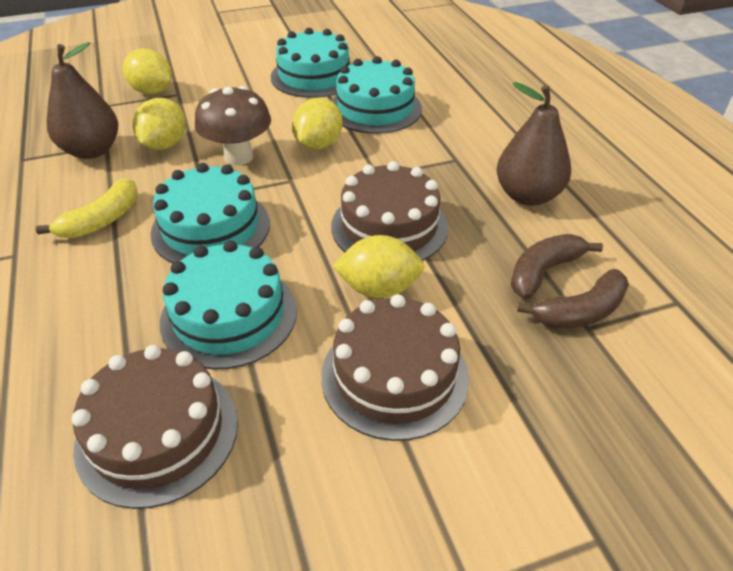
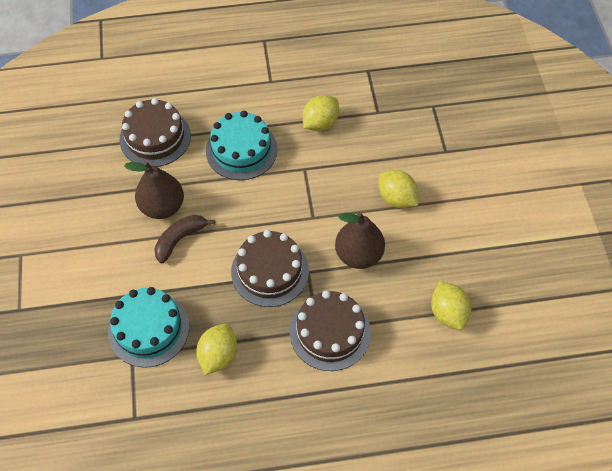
brown banana: 2 -> 1
brown mushroom: 1 -> 0
turquoise cake: 4 -> 2
yellow banana: 1 -> 0

